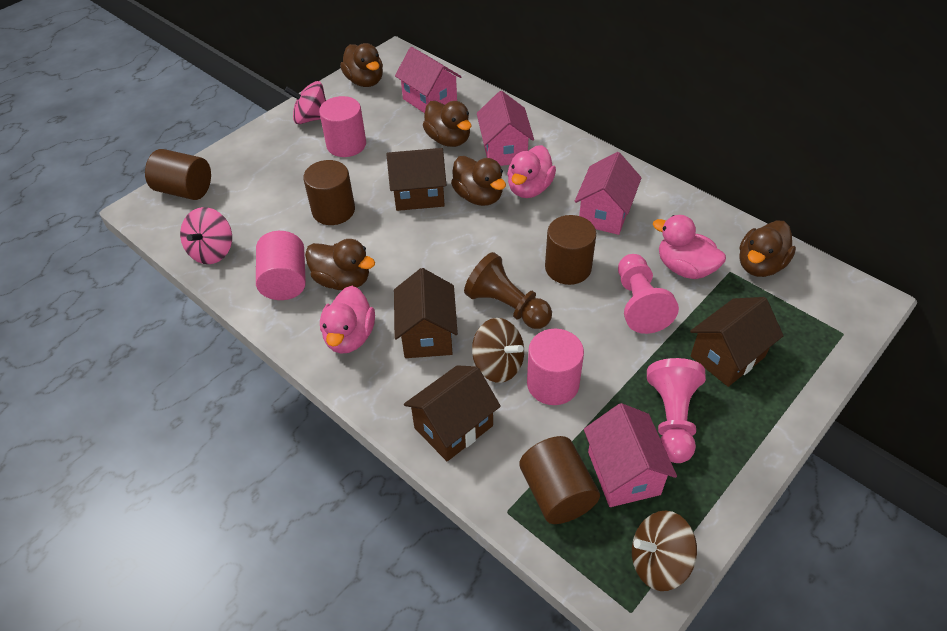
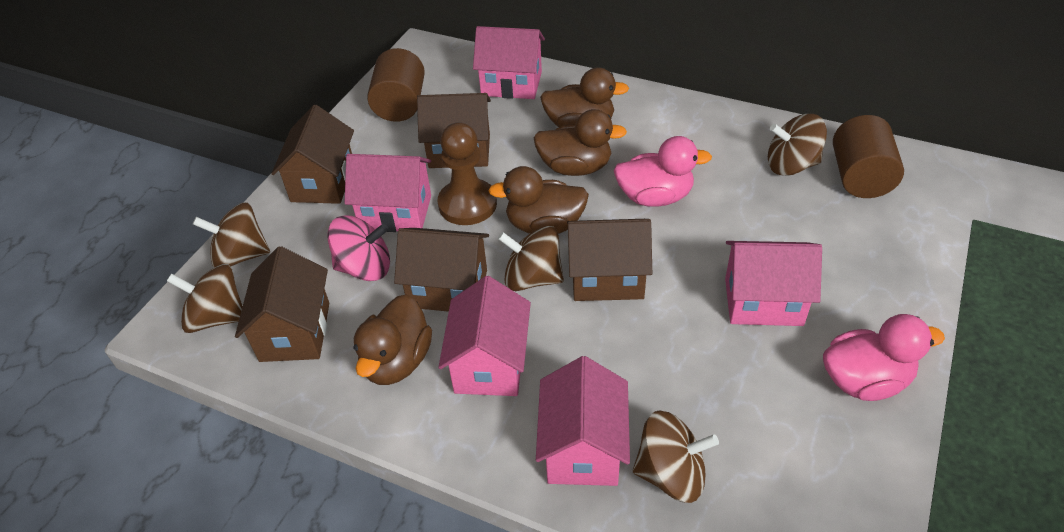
brown cylinder: 4 -> 2
brown duck: 5 -> 4
brown house: 4 -> 5
brown spinning top: 2 -> 5
pink cylinder: 3 -> 0
pink duck: 3 -> 2
pink house: 4 -> 5
pink pawn: 2 -> 0
pink spinning top: 2 -> 1

